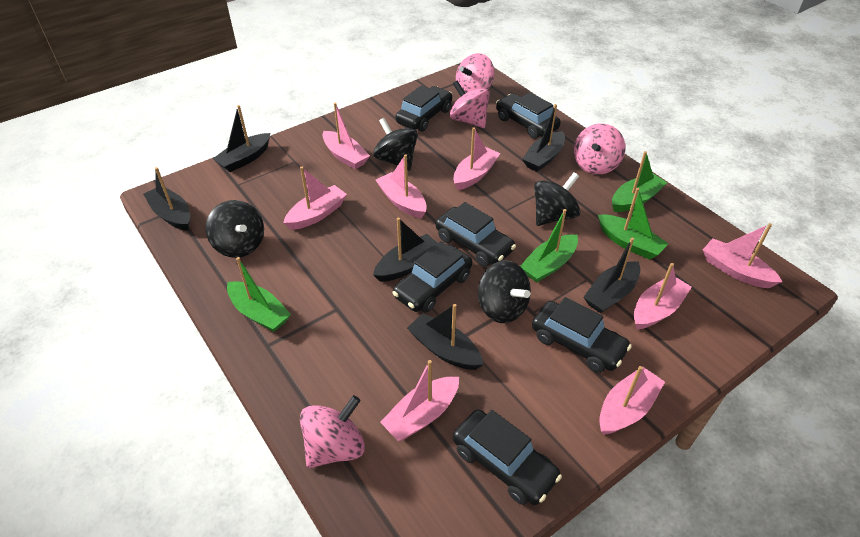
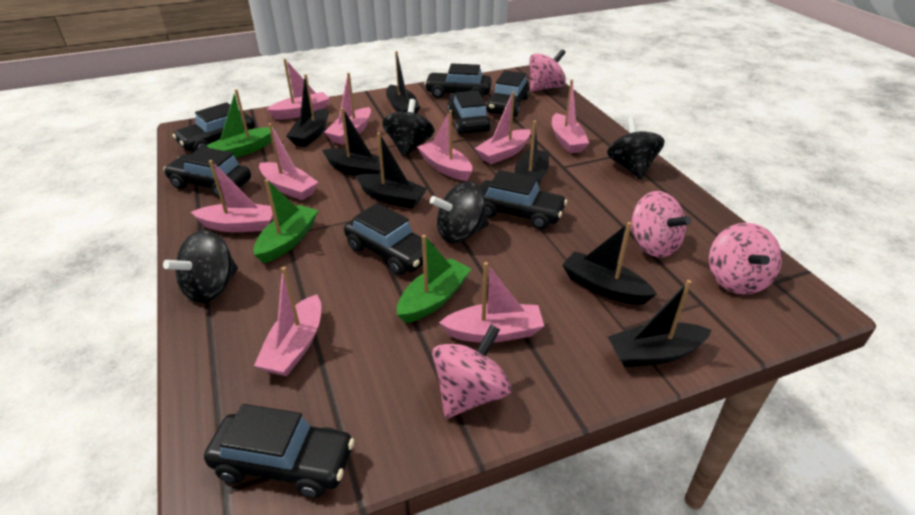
black boat: 6 -> 7
black car: 6 -> 8
green boat: 4 -> 3
pink boat: 8 -> 9

